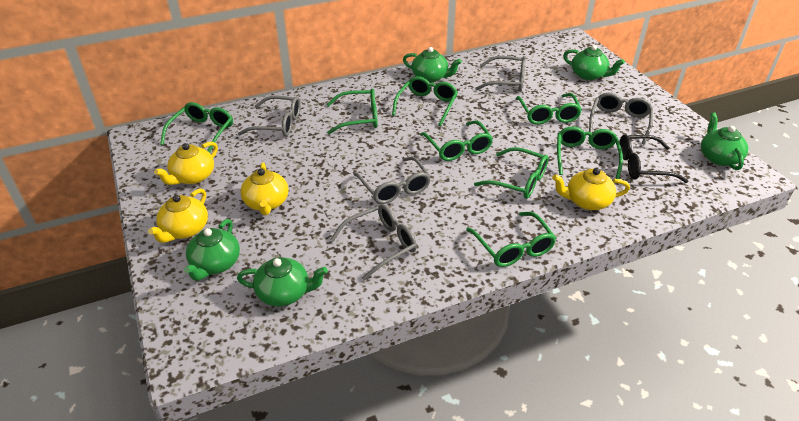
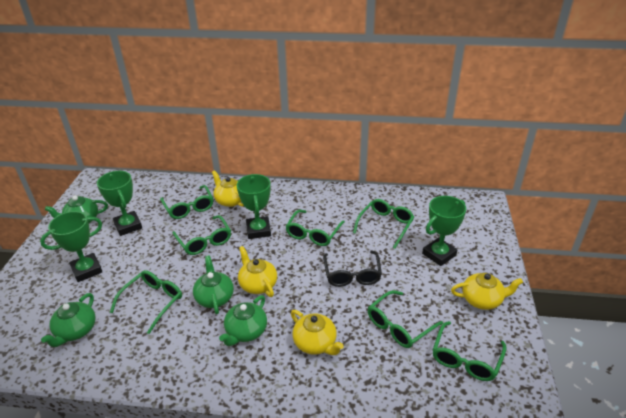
green glasses: 8 -> 7
green teapot: 5 -> 4
green trophy: 0 -> 4
grey glasses: 5 -> 0

